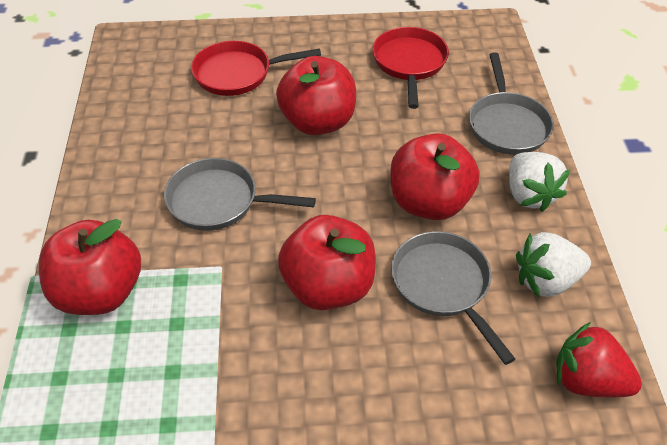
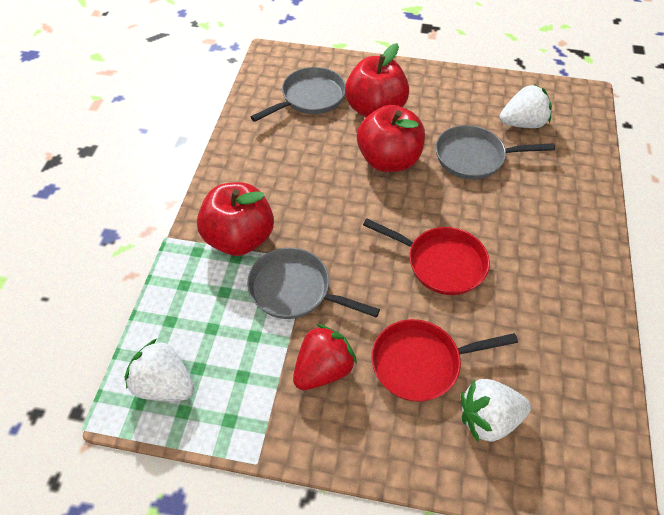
red apple: 4 -> 3
white strawberry: 2 -> 3

